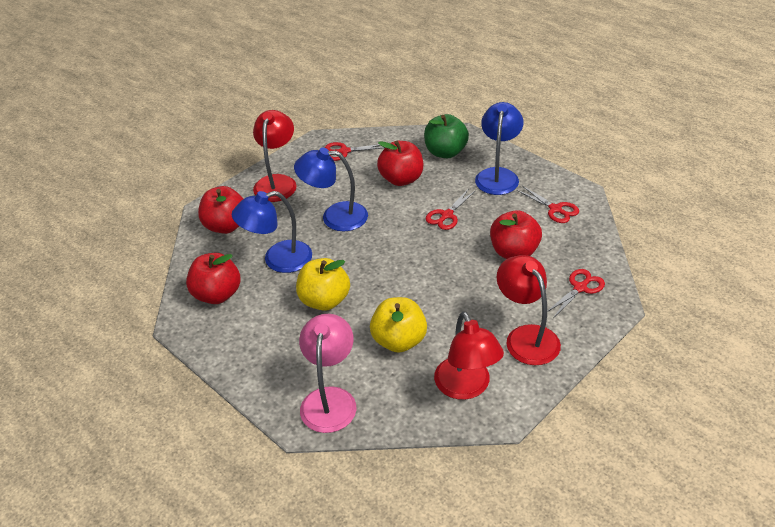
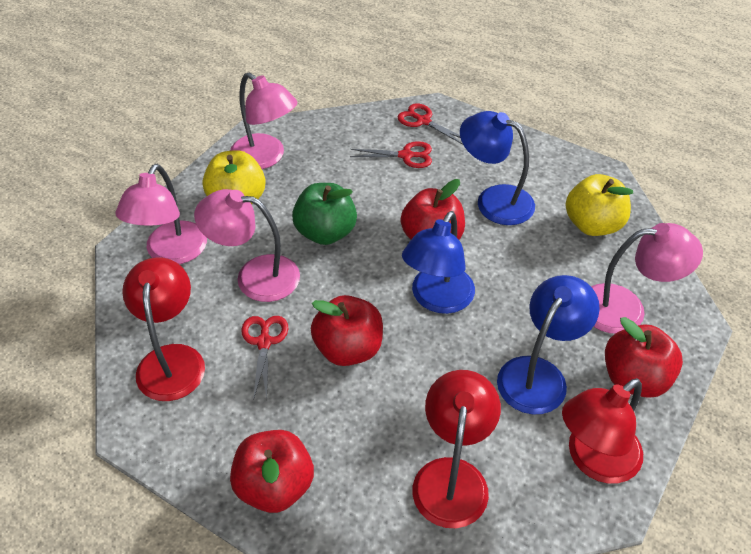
pink lamp: 1 -> 4
red scissors: 4 -> 3

